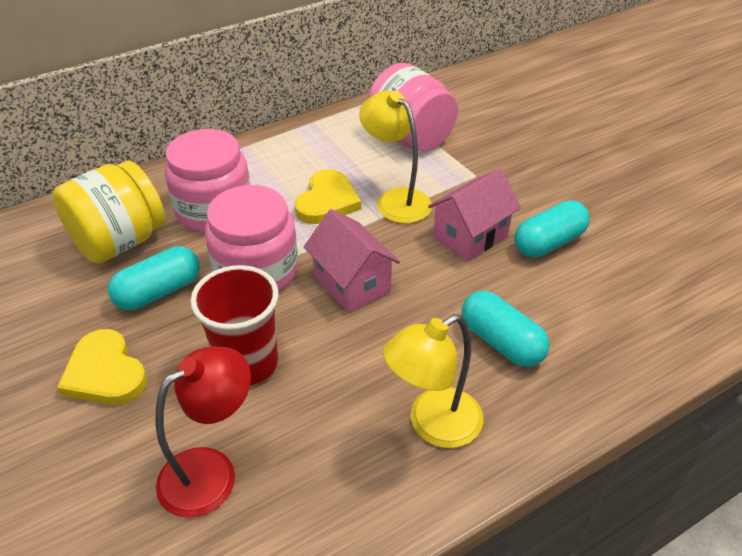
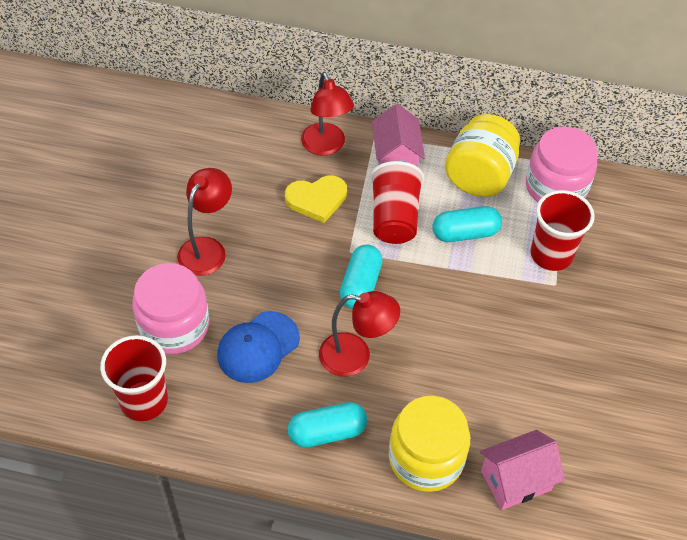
blue cap: 0 -> 1
pink jar: 3 -> 2
red cup: 1 -> 3
red lamp: 1 -> 3
yellow heart: 2 -> 1
yellow jar: 1 -> 2
yellow lamp: 2 -> 0

